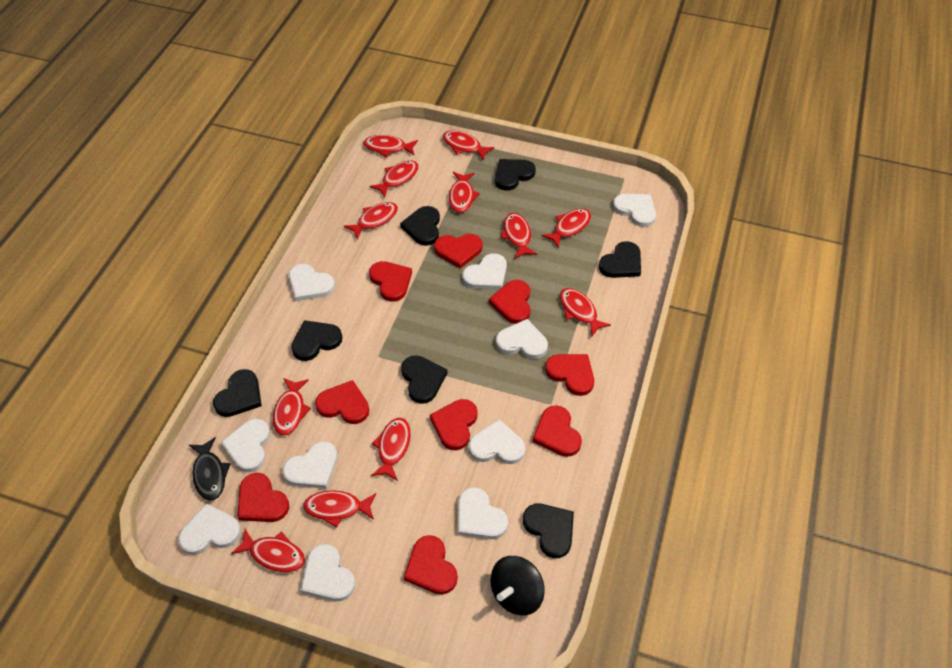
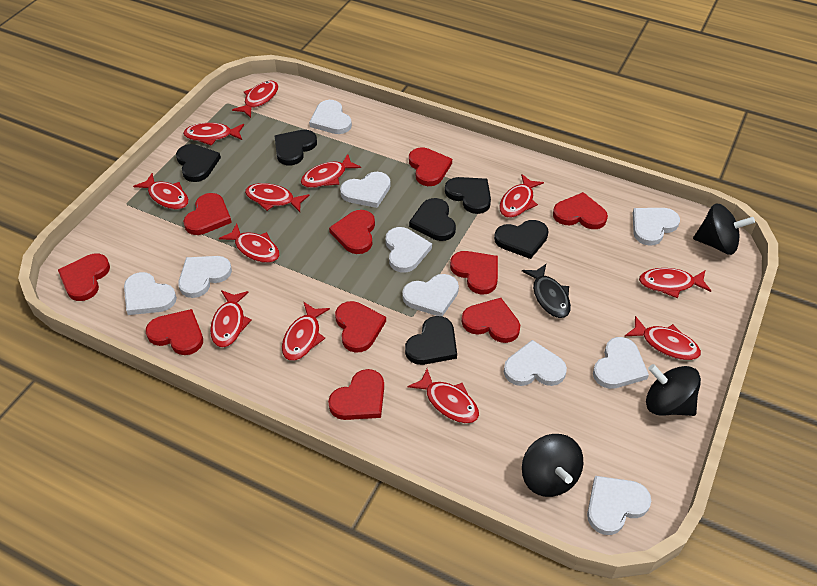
black heart: 7 -> 6
black spinning top: 1 -> 3
red heart: 9 -> 10

